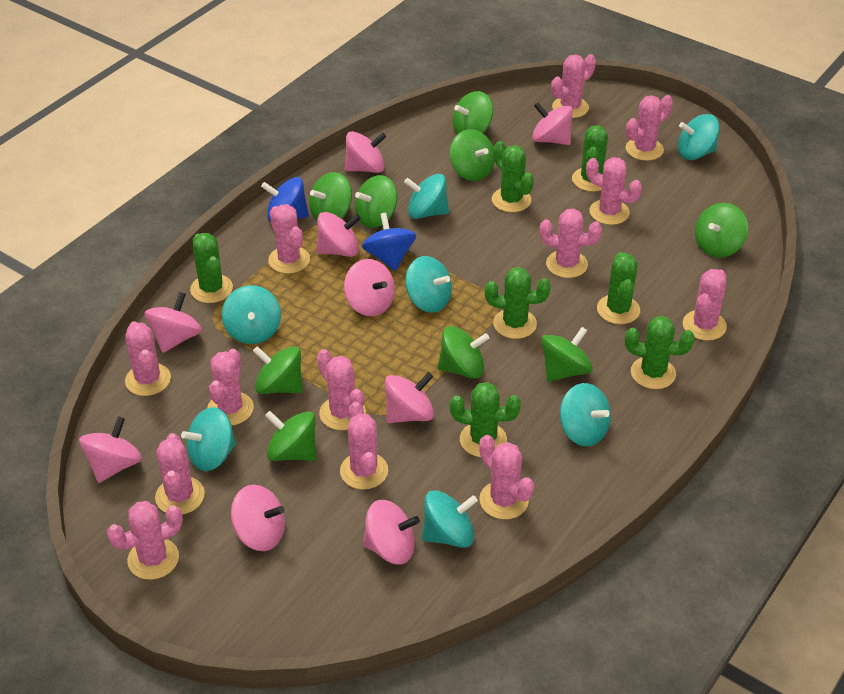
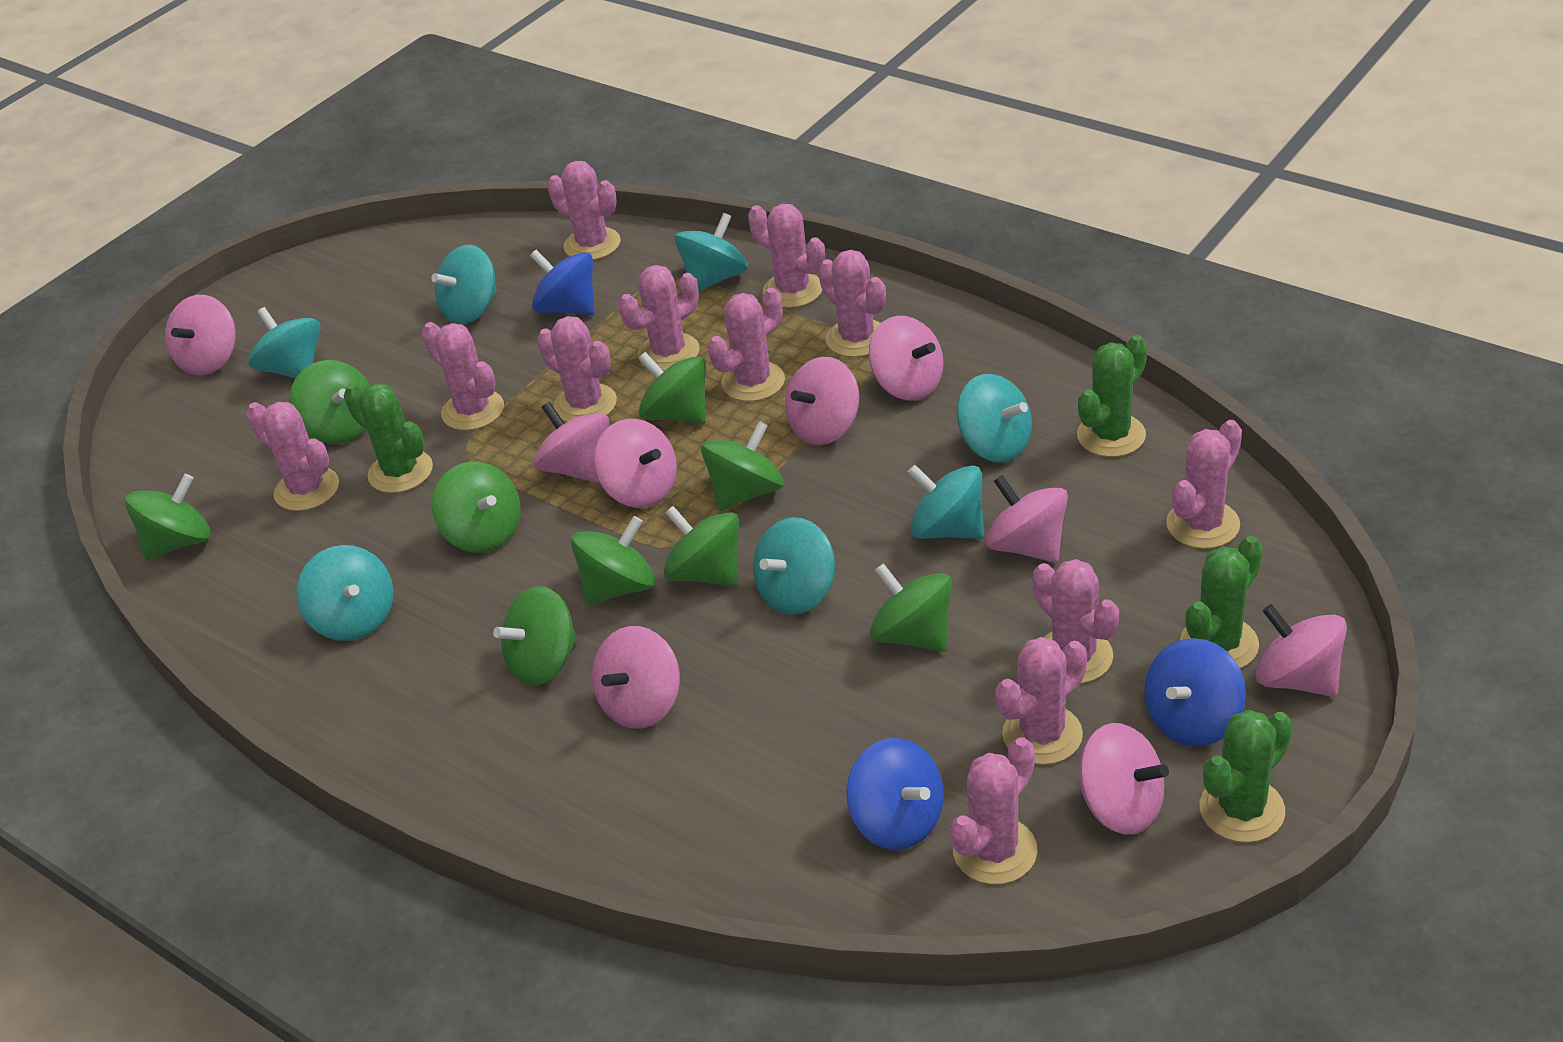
blue spinning top: 2 -> 3
green cactus: 7 -> 4
pink cactus: 13 -> 12

